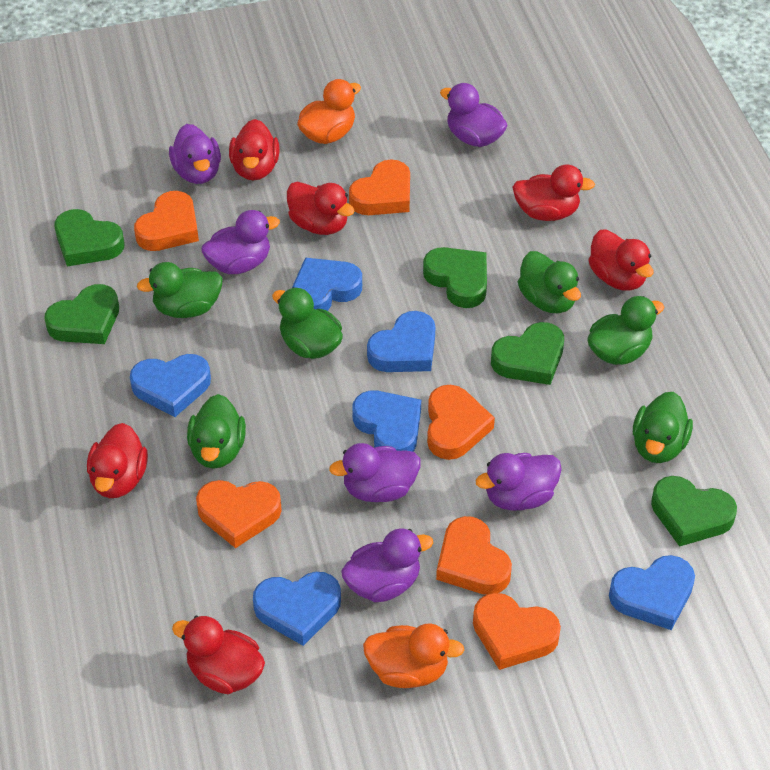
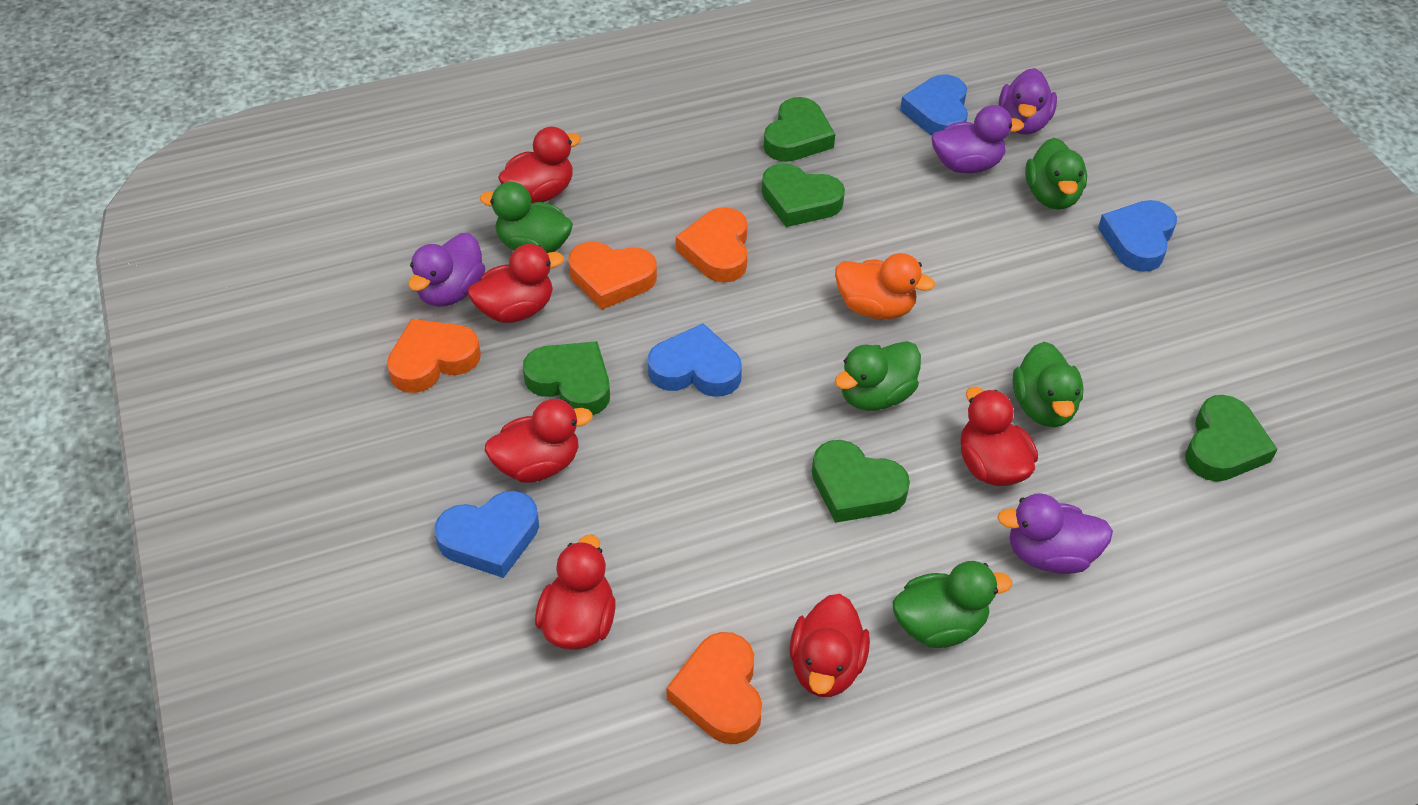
blue heart: 6 -> 4
green duck: 6 -> 5
orange duck: 2 -> 1
orange heart: 6 -> 4
purple duck: 6 -> 4

